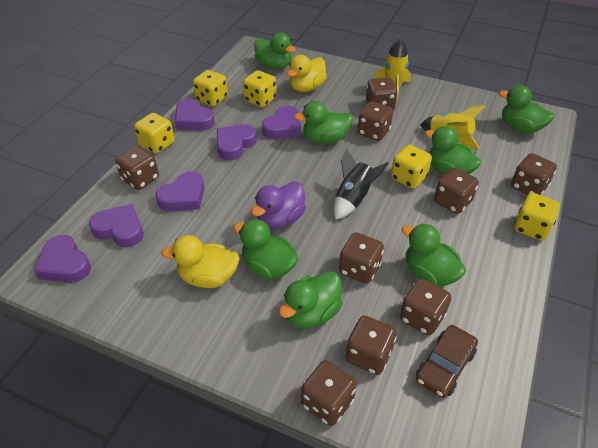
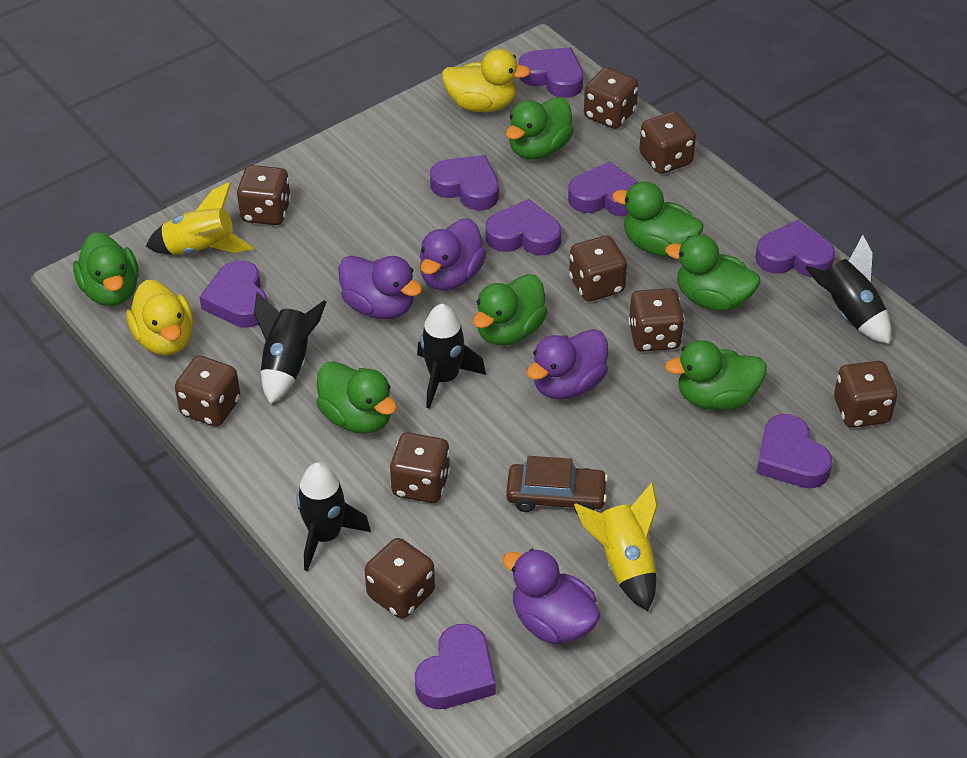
black rocket: 1 -> 4
purple duck: 1 -> 4
purple heart: 6 -> 8
yellow dice: 5 -> 0

